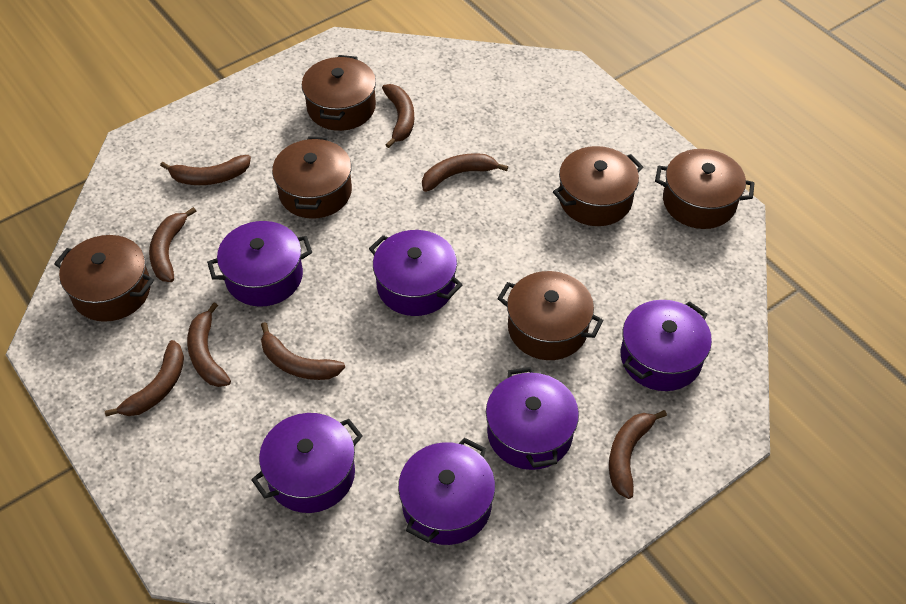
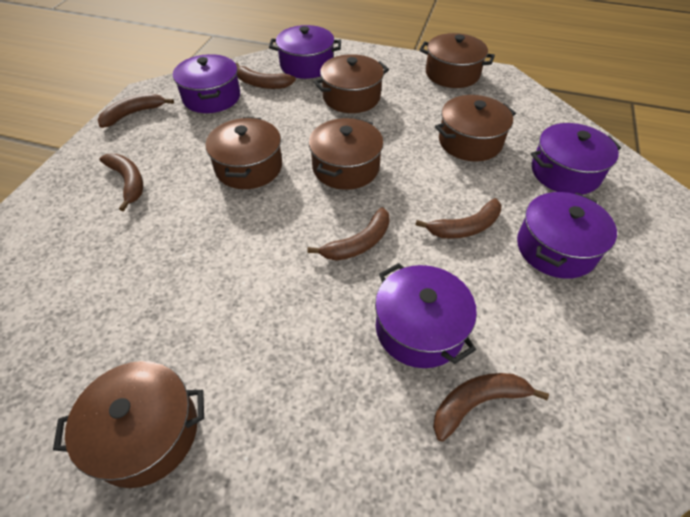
brown banana: 8 -> 6
purple pot: 6 -> 5

